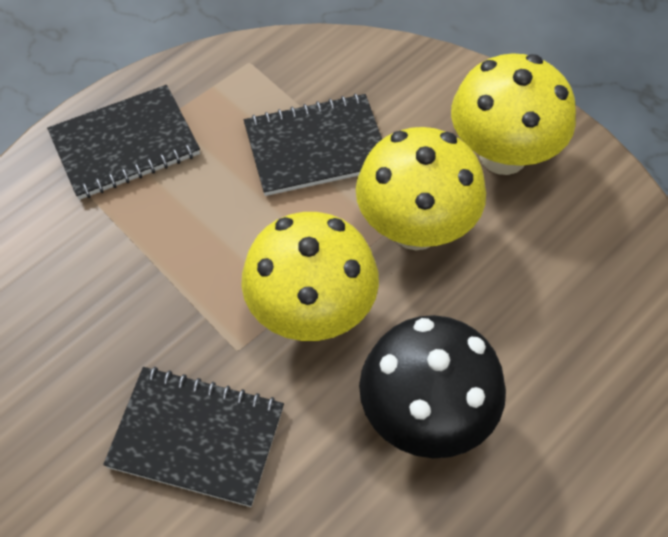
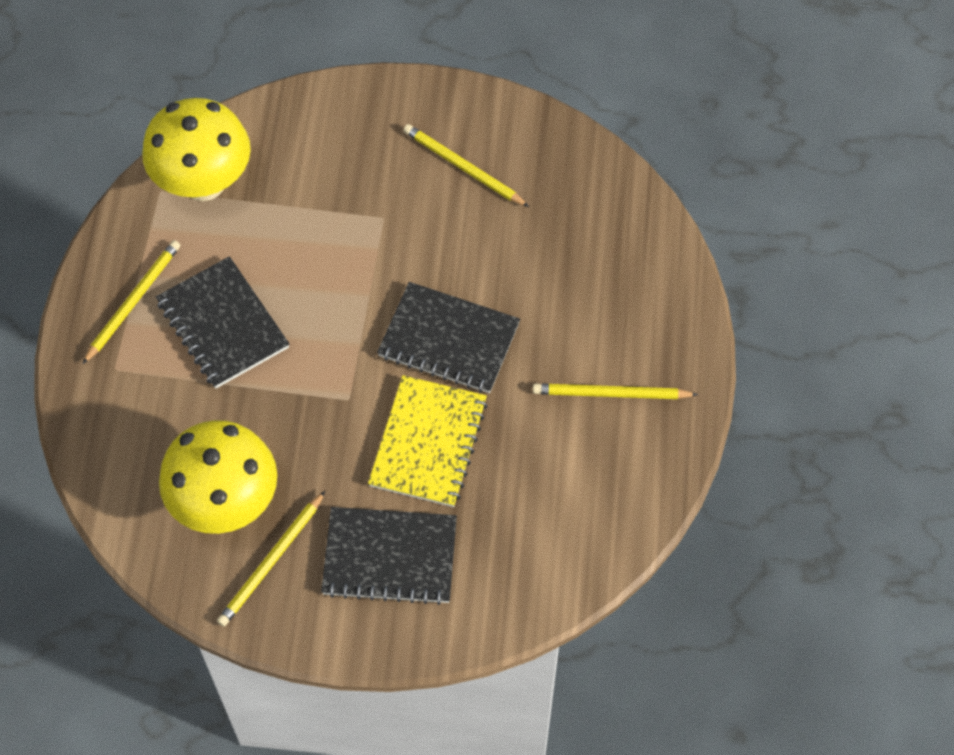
black mushroom: 1 -> 0
yellow mushroom: 3 -> 2
yellow notebook: 0 -> 1
yellow pencil: 0 -> 4

